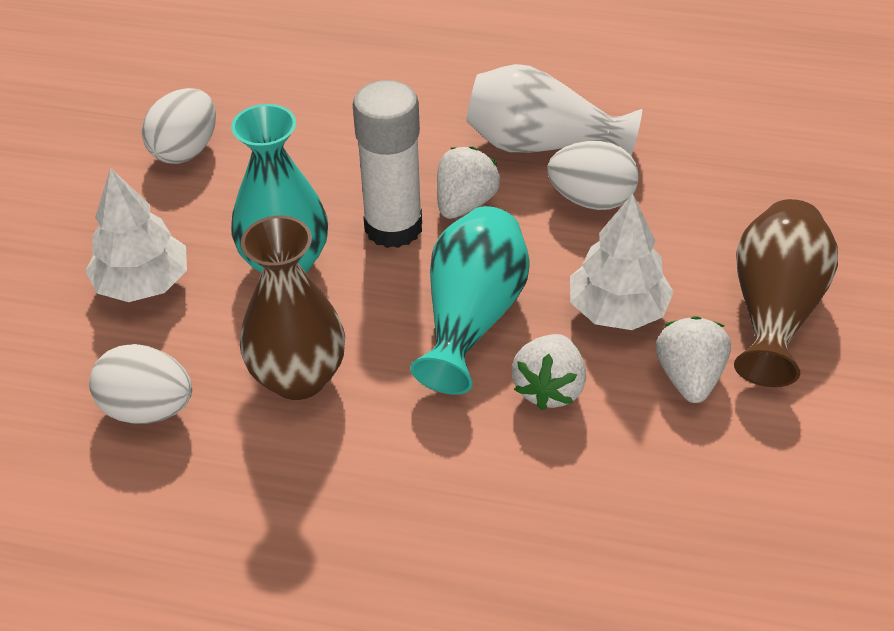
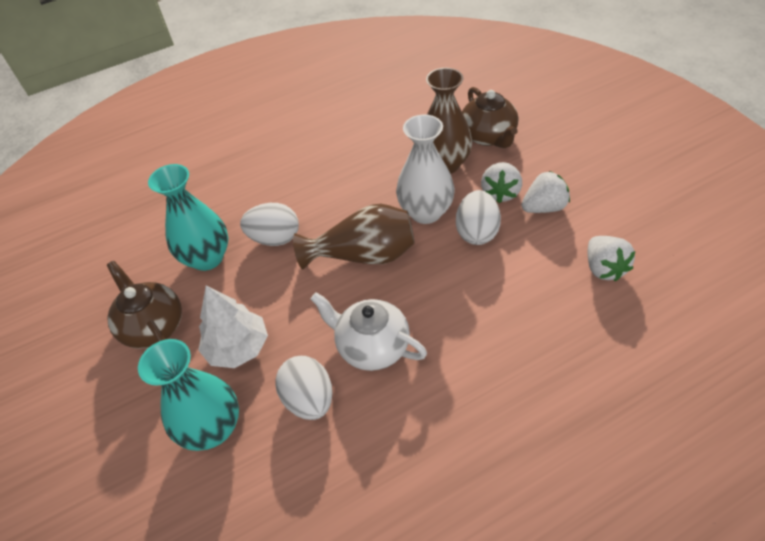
brown teapot: 0 -> 2
white glue stick: 1 -> 0
white teapot: 0 -> 1
white tree: 2 -> 1

